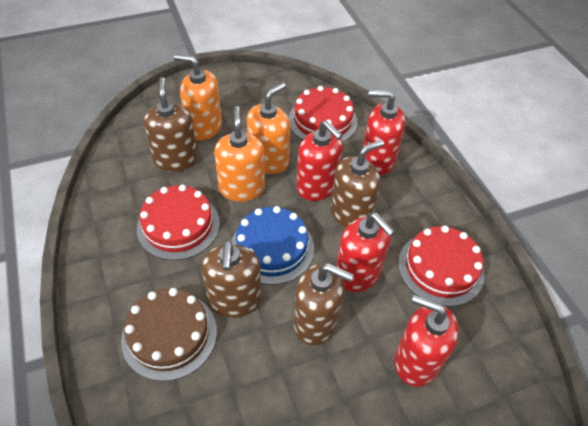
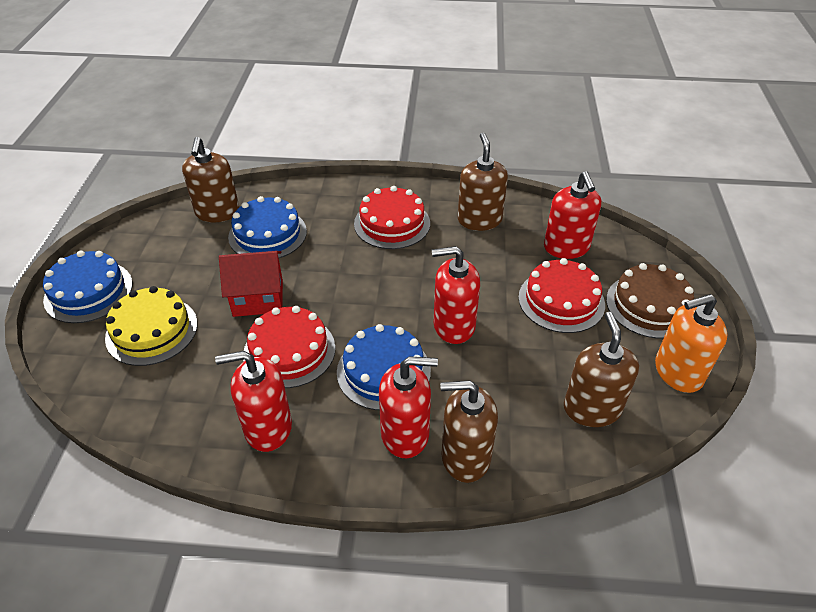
blue cake: 1 -> 3
orange soap dispenser: 3 -> 1
red house: 0 -> 1
yellow cake: 0 -> 1

